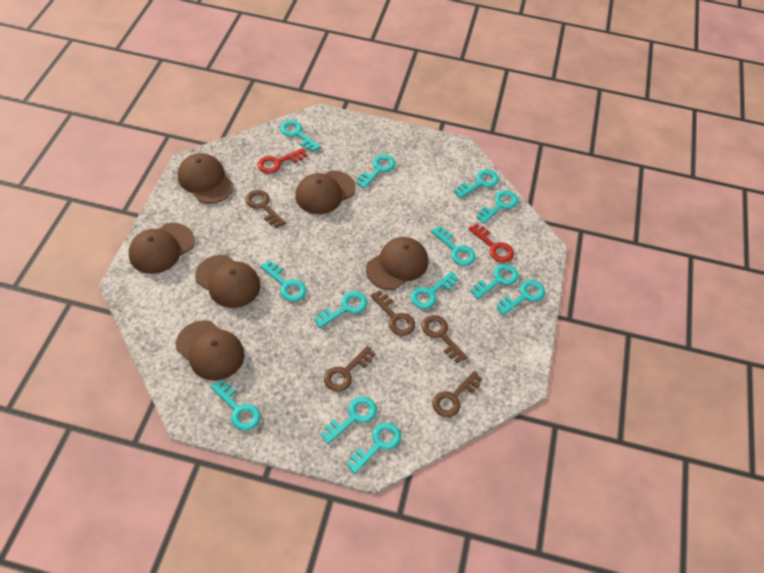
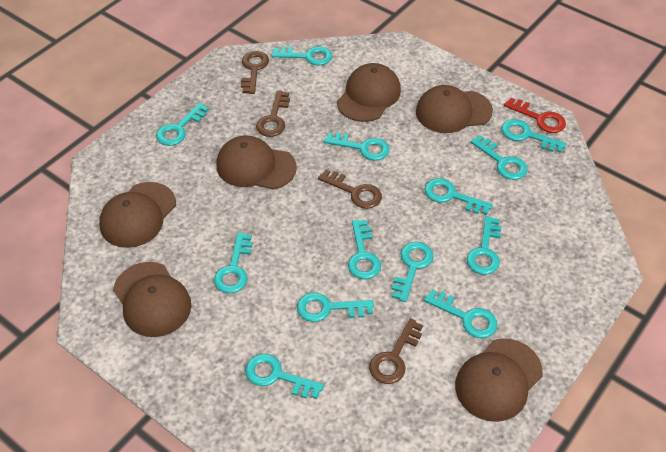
brown key: 5 -> 4
red key: 2 -> 1

